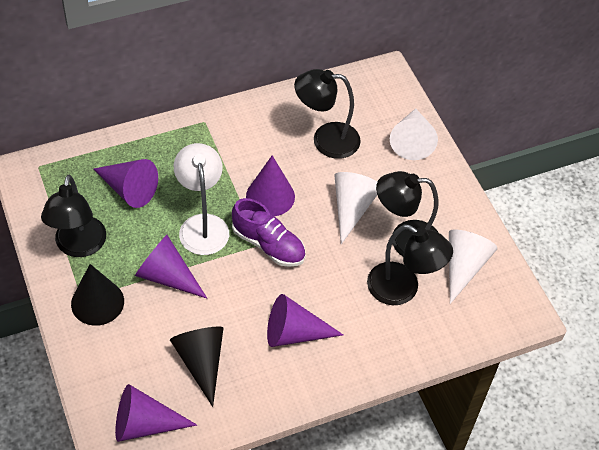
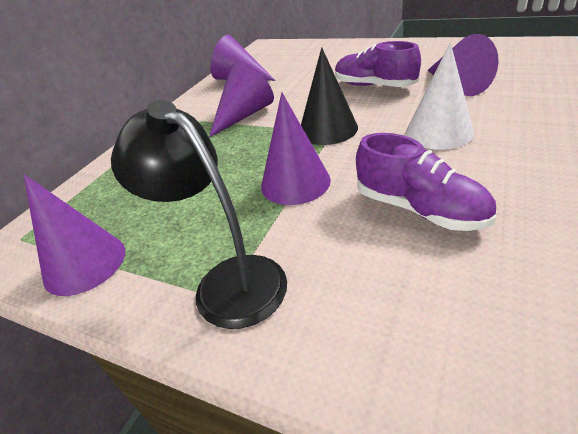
black cone: 2 -> 1
black lamp: 4 -> 1
purple shoe: 1 -> 2
white cone: 3 -> 1
white lamp: 1 -> 0

